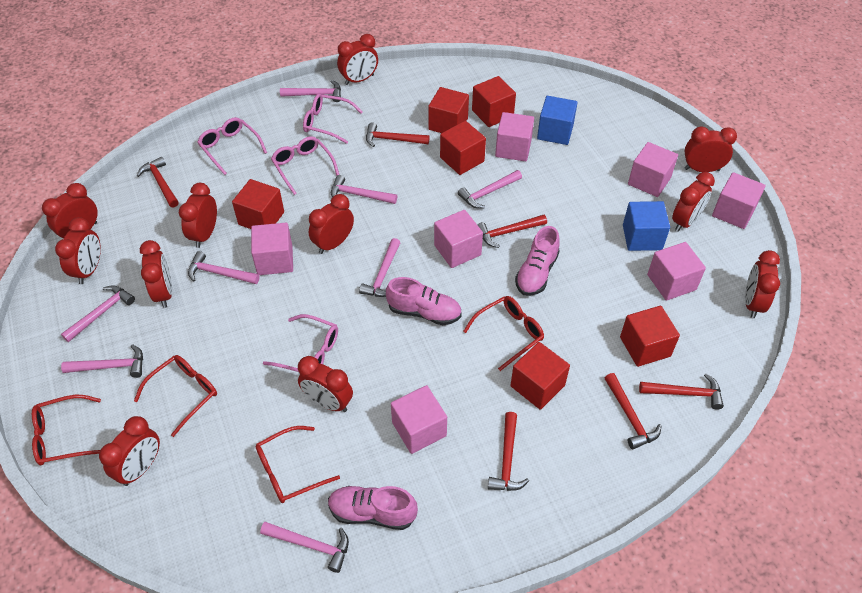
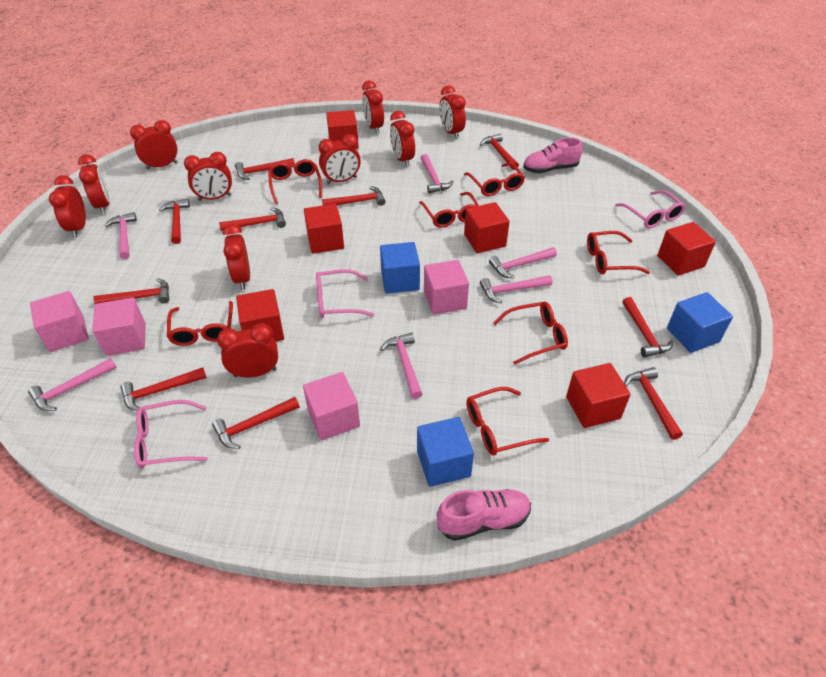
blue cube: 2 -> 3
pink cube: 7 -> 4
pink glasses: 4 -> 3
pink hammer: 8 -> 6
pink shoe: 3 -> 2
red clock: 11 -> 10
red glasses: 4 -> 7
red hammer: 6 -> 10

